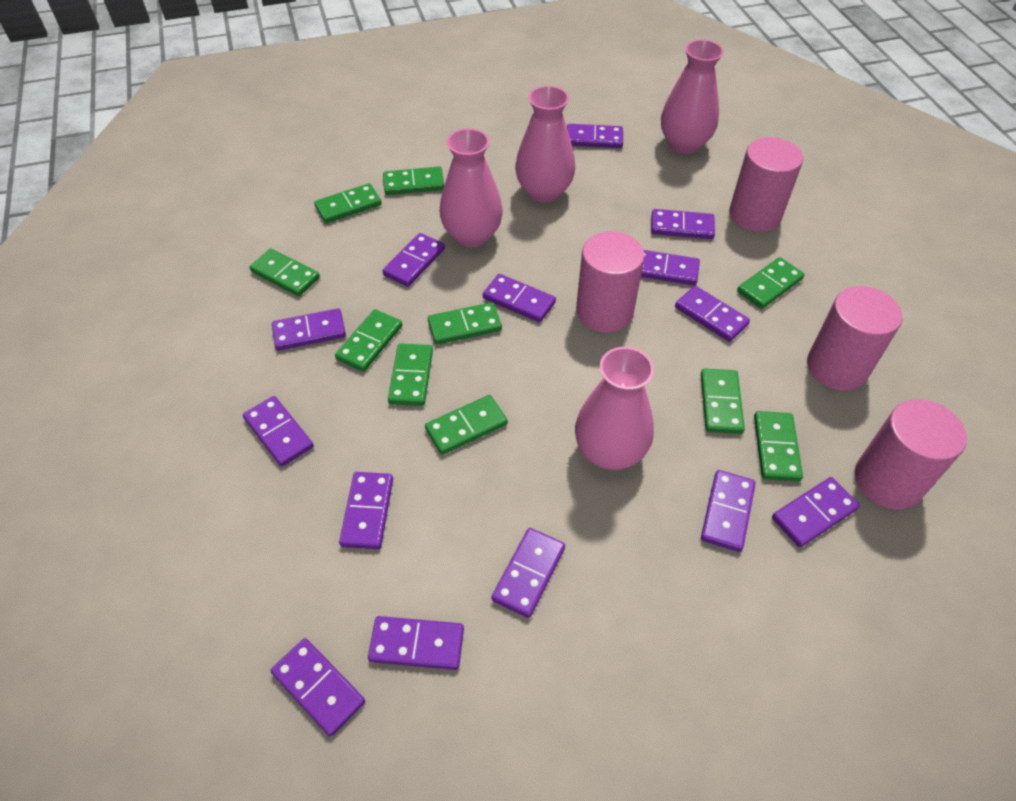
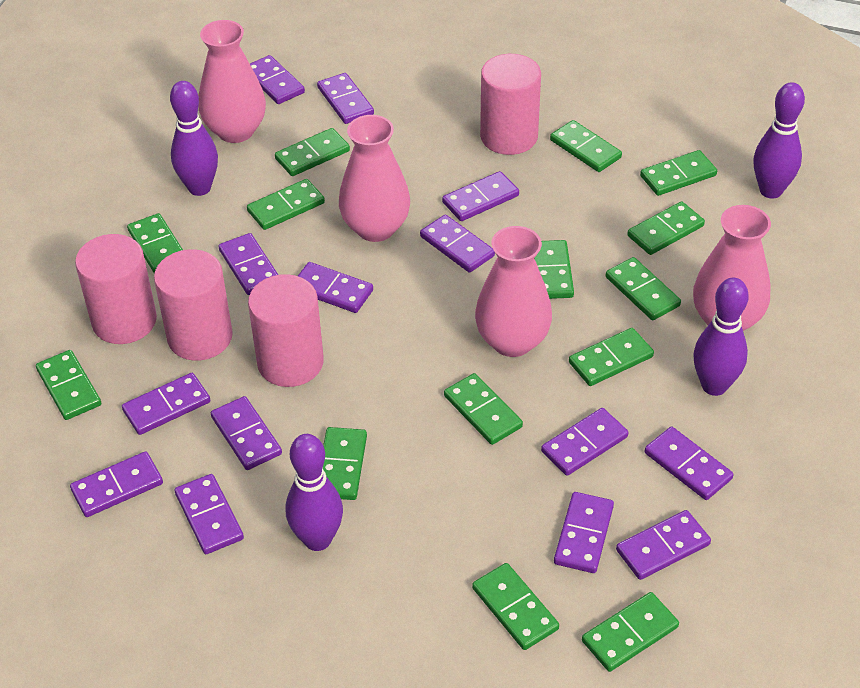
green domino: 10 -> 14
purple bowling pin: 0 -> 4

